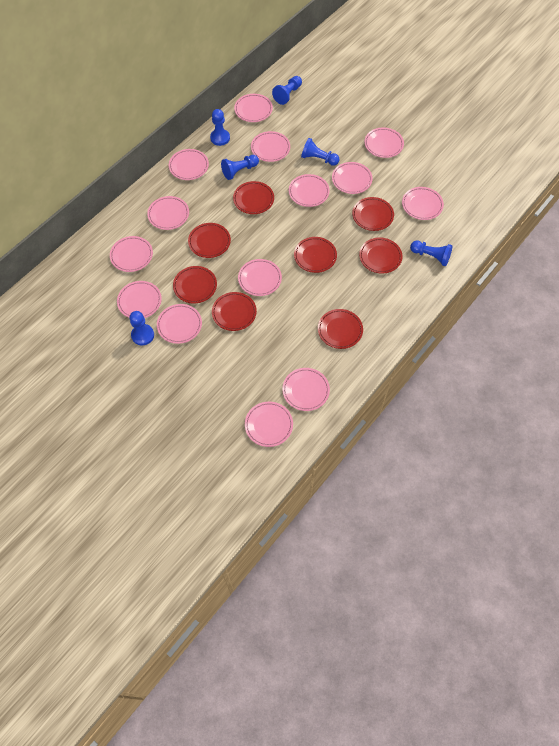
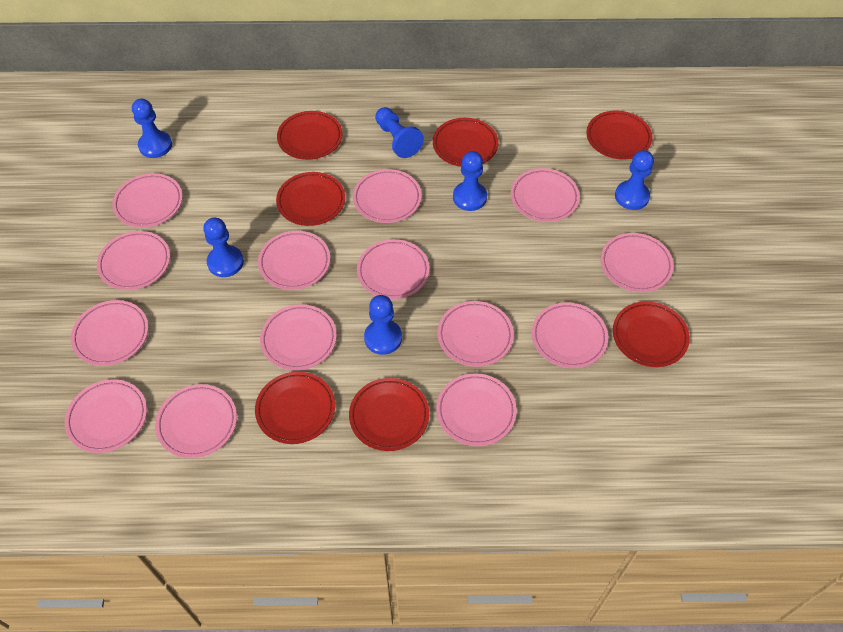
red plate: 8 -> 7

